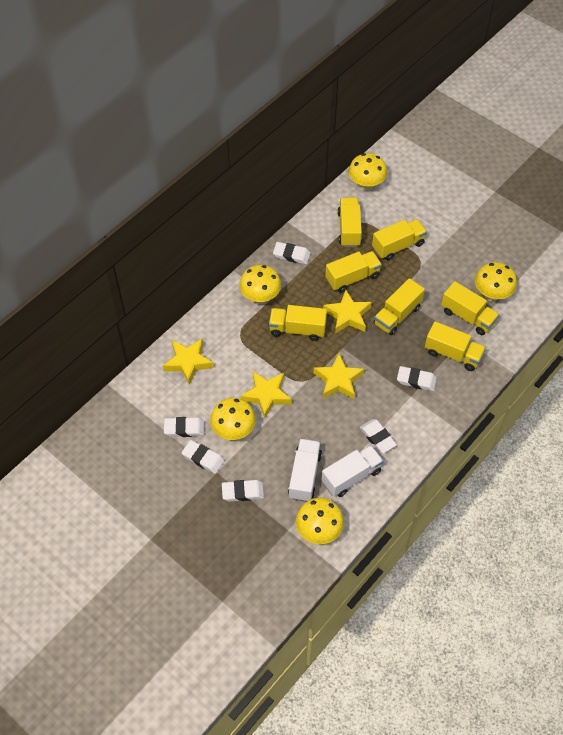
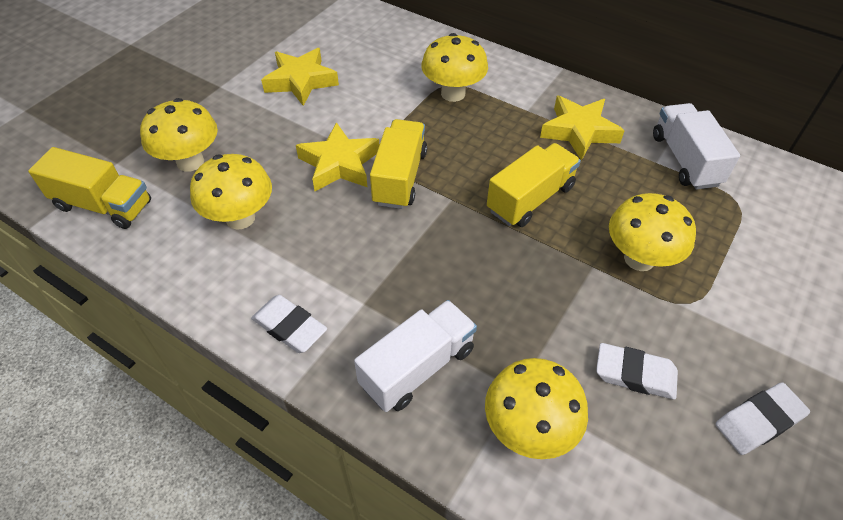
white eraser: 6 -> 3
yellow star: 4 -> 3
yellow truck: 7 -> 3

